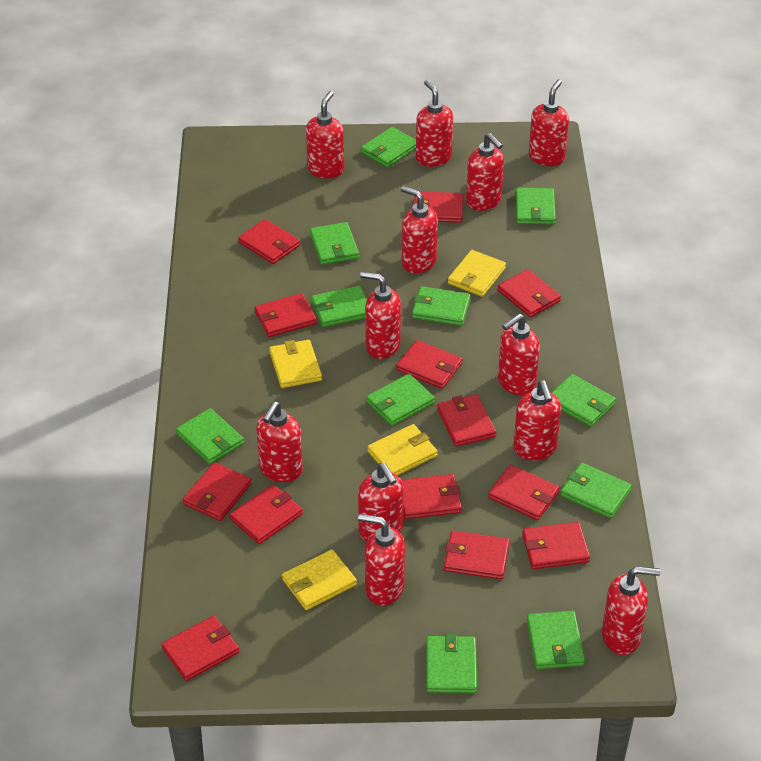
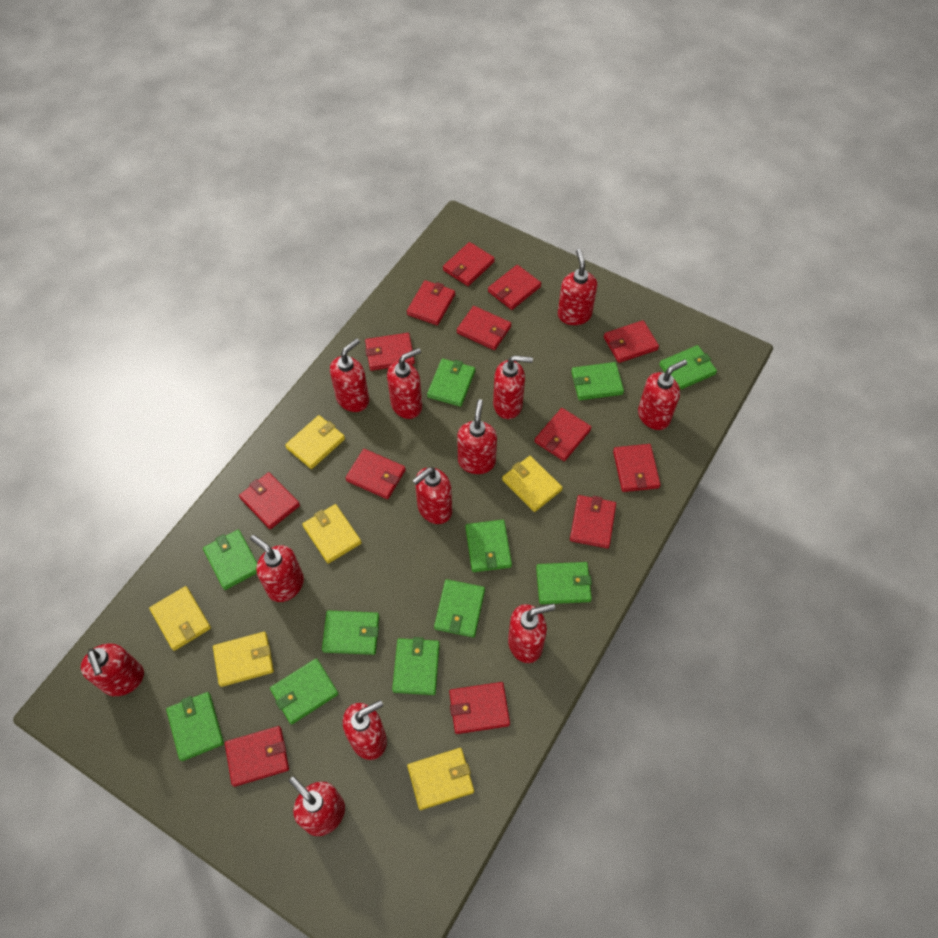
yellow wallet: 4 -> 6

